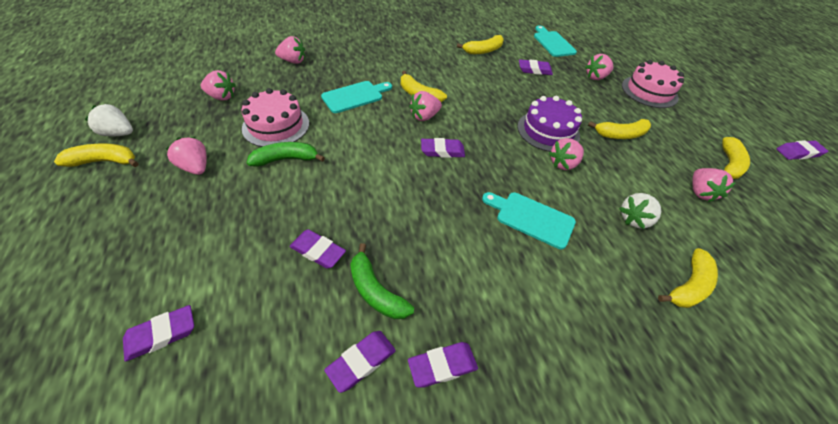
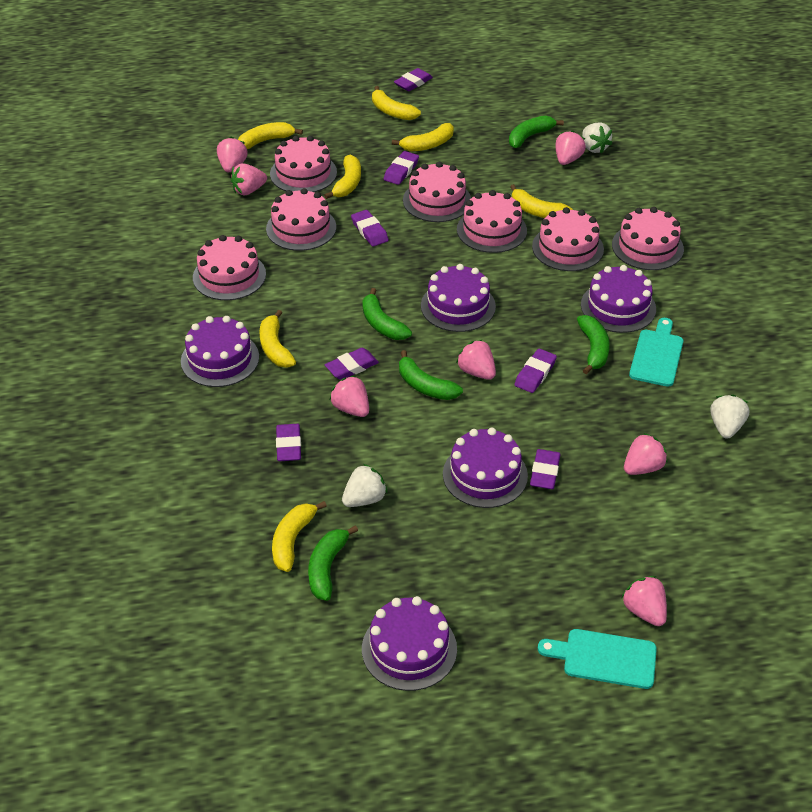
green banana: 2 -> 5
pink cake: 2 -> 7
purple cake: 1 -> 5
turquoise cutting board: 3 -> 2
white strawberry: 2 -> 3
yellow banana: 6 -> 7

